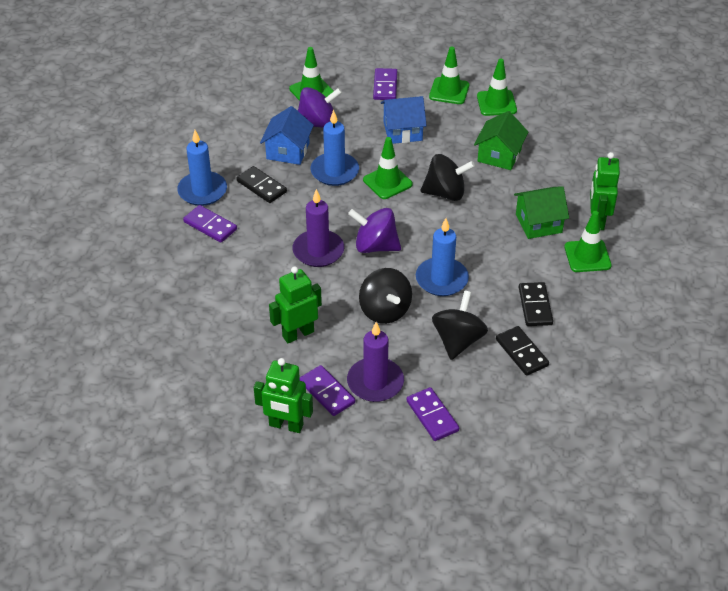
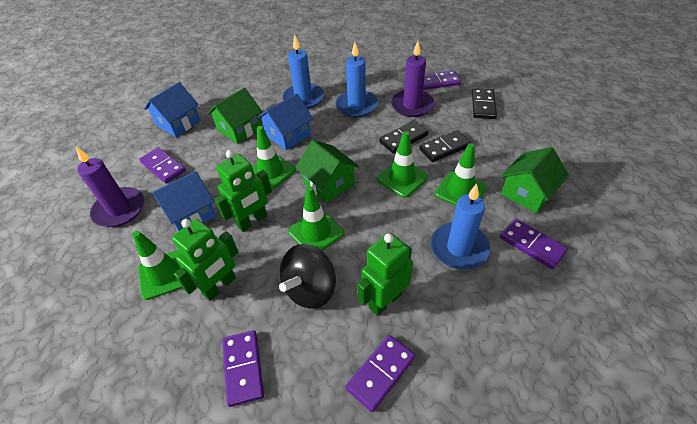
black spinning top: 3 -> 1
blue house: 2 -> 3
green house: 2 -> 3
purple domino: 4 -> 5
purple spinning top: 2 -> 0

